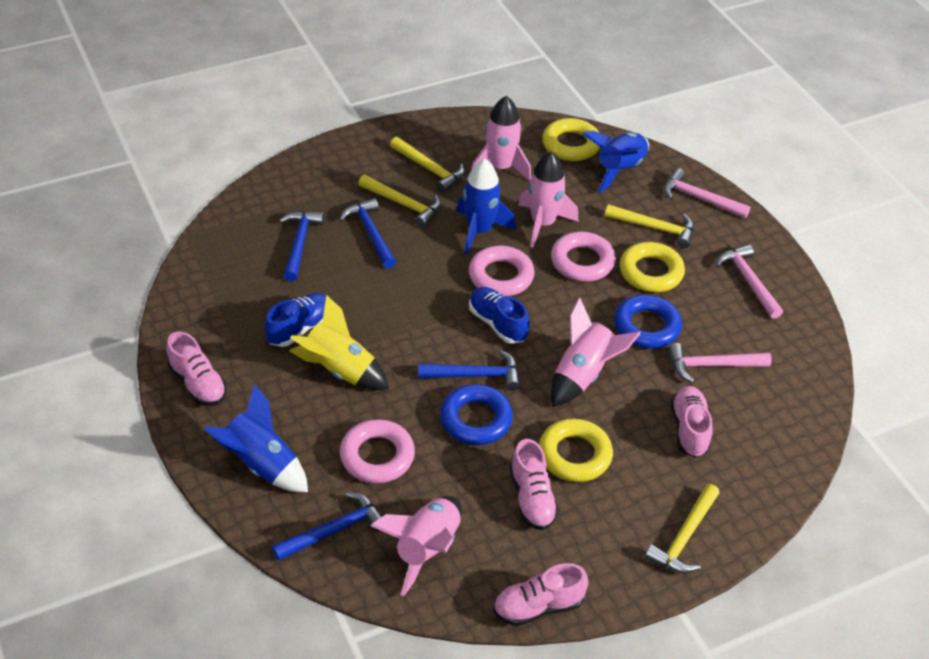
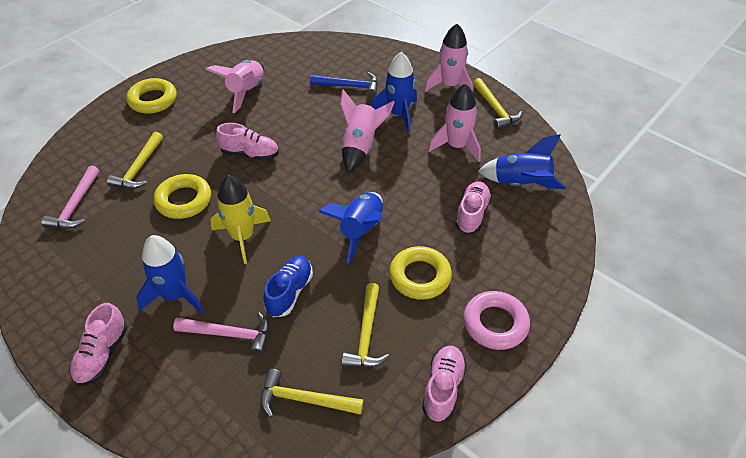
blue hammer: 4 -> 1
blue ring: 2 -> 0
blue rocket: 3 -> 4
blue shoe: 2 -> 1
pink hammer: 3 -> 2
pink ring: 3 -> 1

